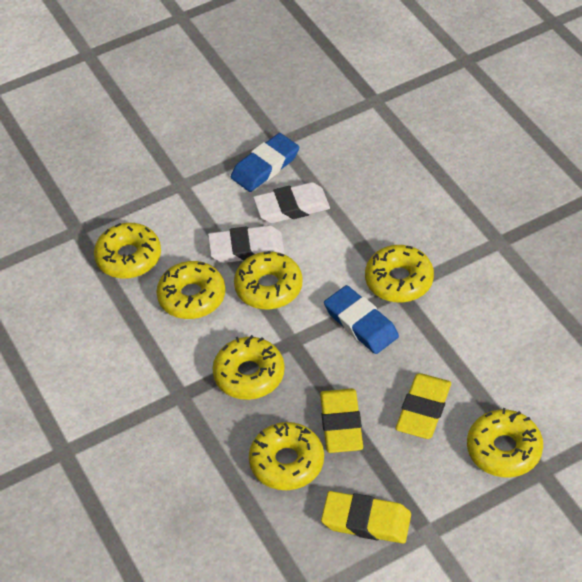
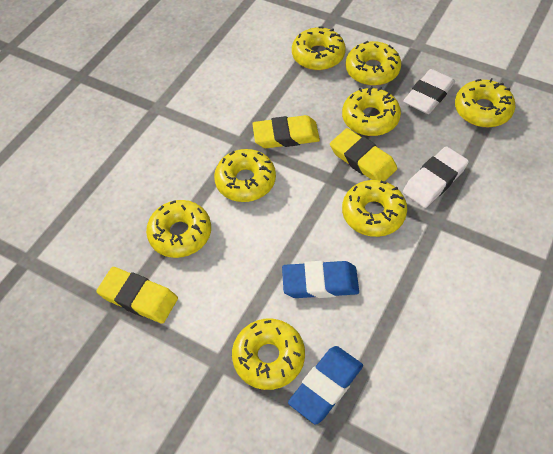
yellow donut: 7 -> 8

